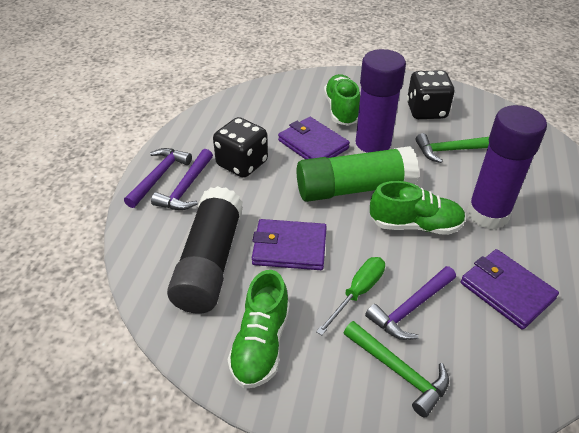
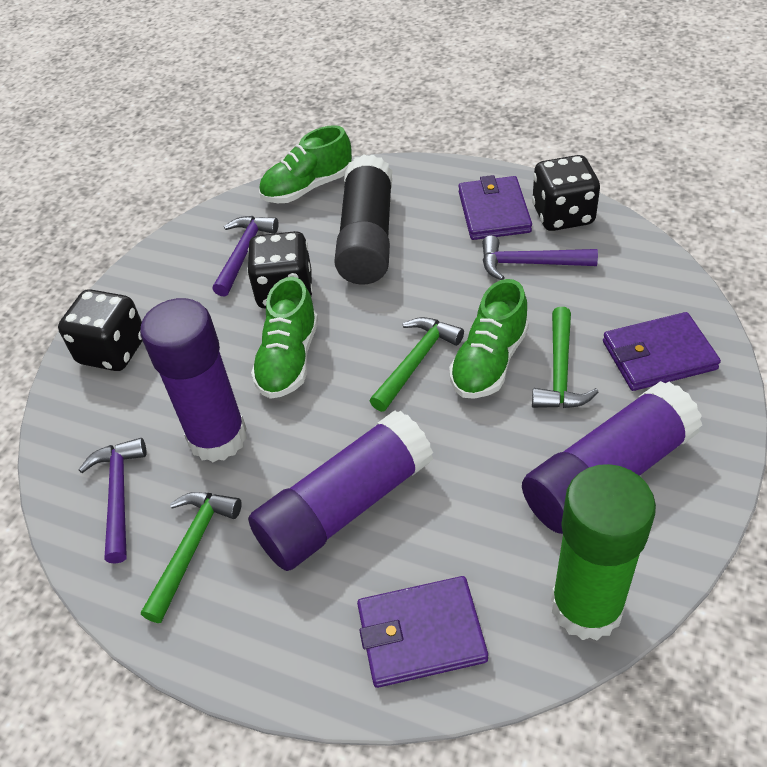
black dice: 2 -> 3
green hammer: 2 -> 3
green screwdriver: 1 -> 0
purple glue stick: 2 -> 3

